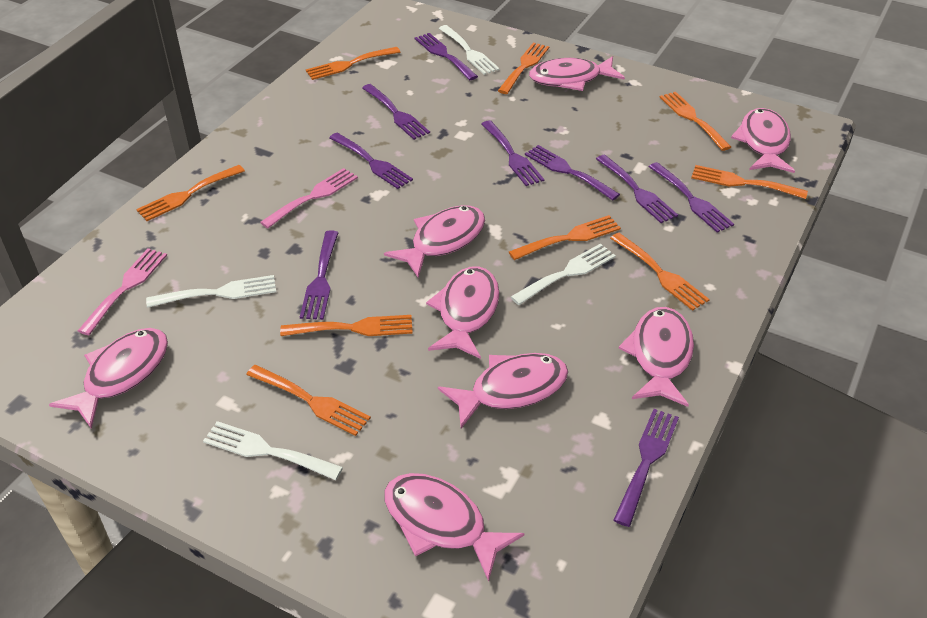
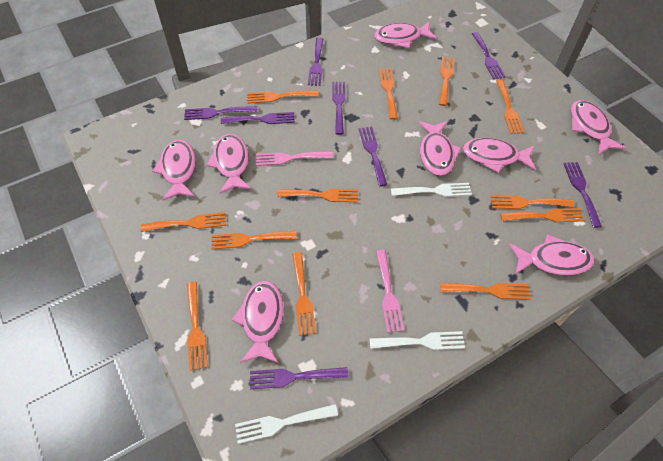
orange fork: 9 -> 12
purple fork: 9 -> 8
white fork: 4 -> 3

